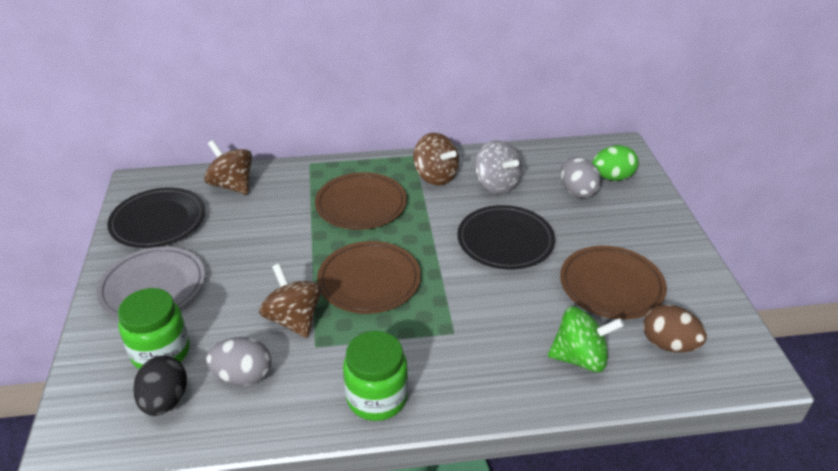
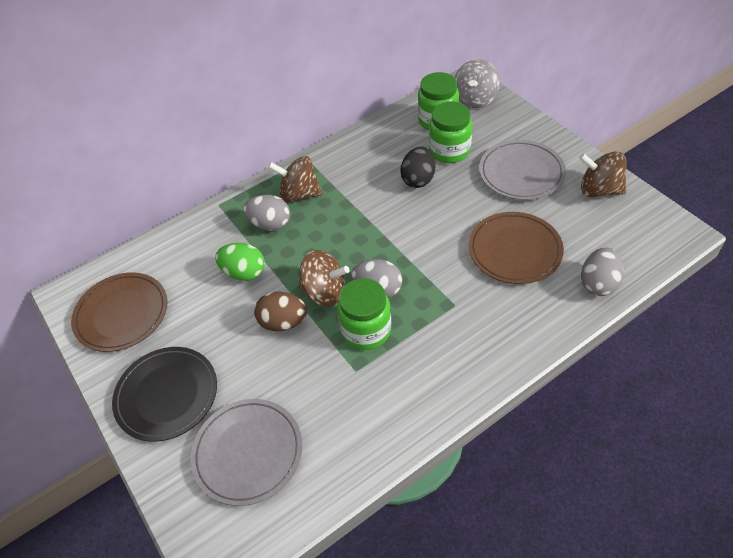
black plate: 2 -> 1
brown plate: 3 -> 2
green jar: 2 -> 3
green spinning top: 1 -> 0
grey egg: 2 -> 3
grey plate: 1 -> 2

